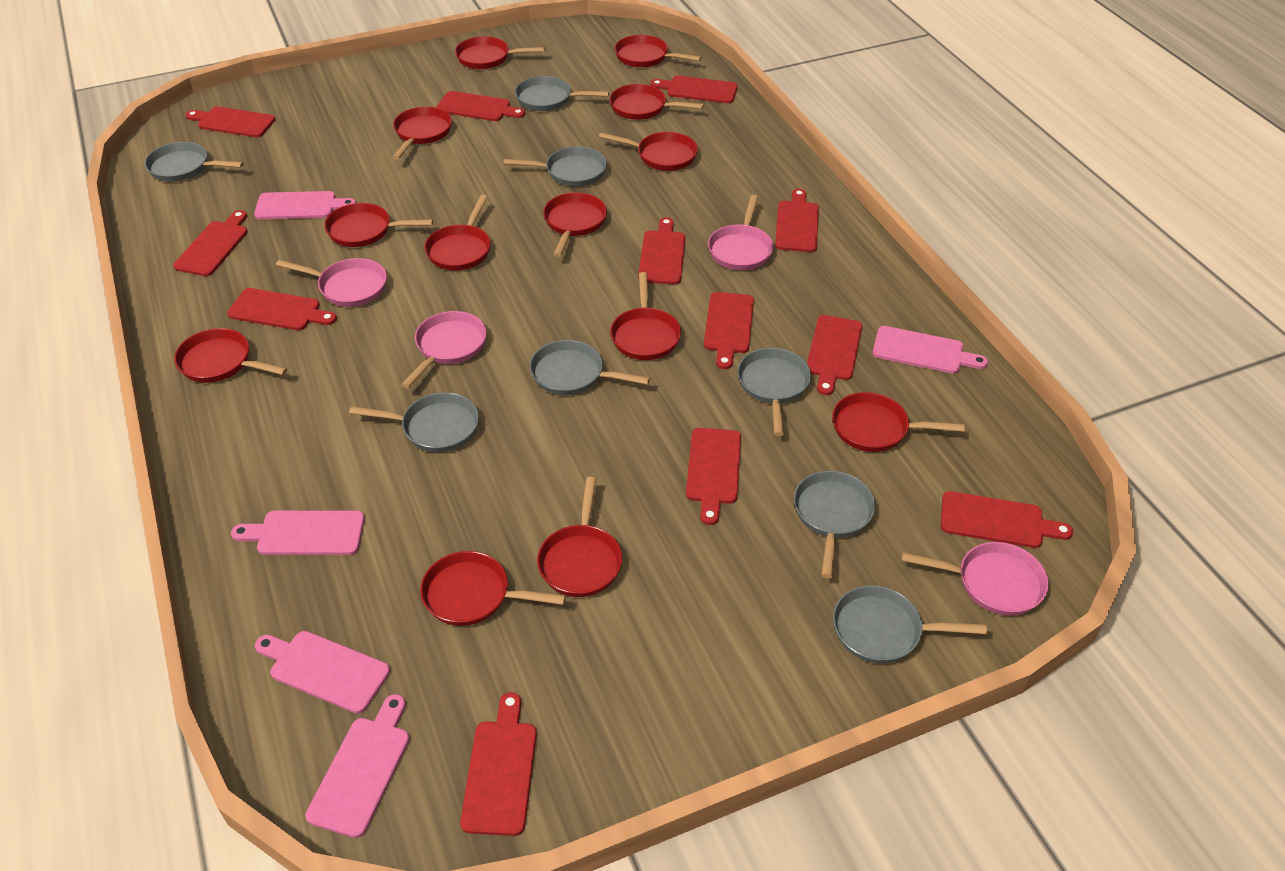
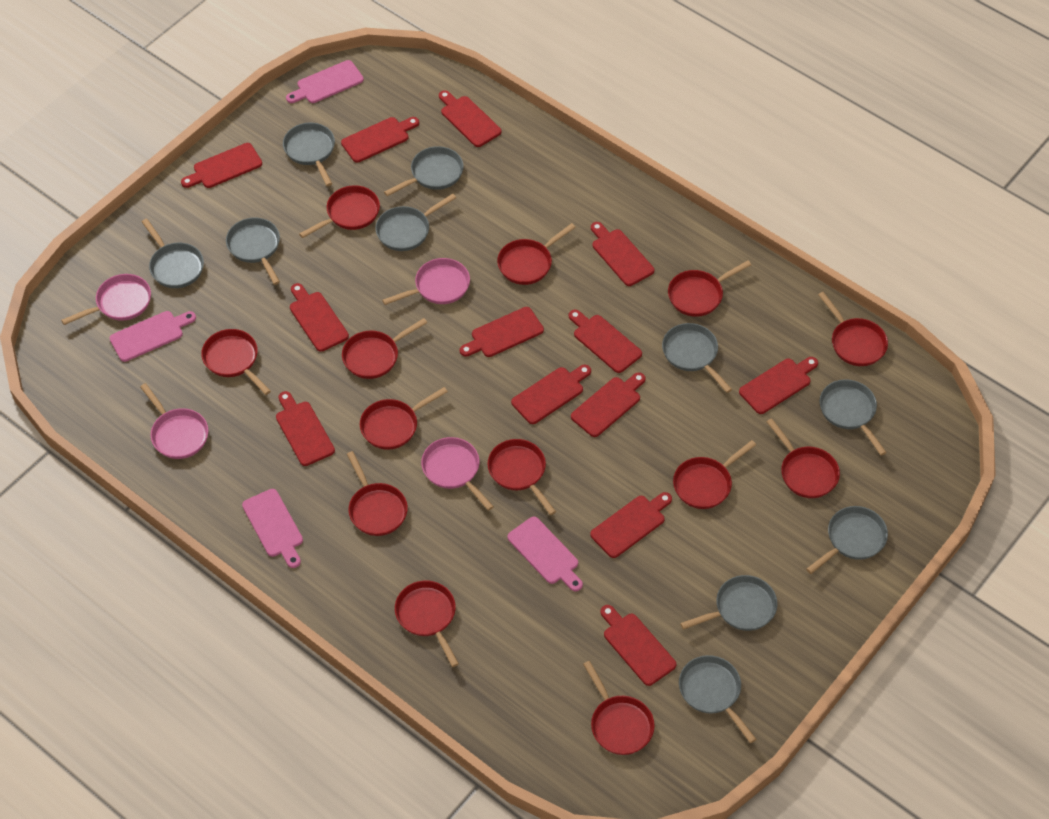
grey pan: 8 -> 10
pink cutting board: 5 -> 4
red cutting board: 12 -> 13

